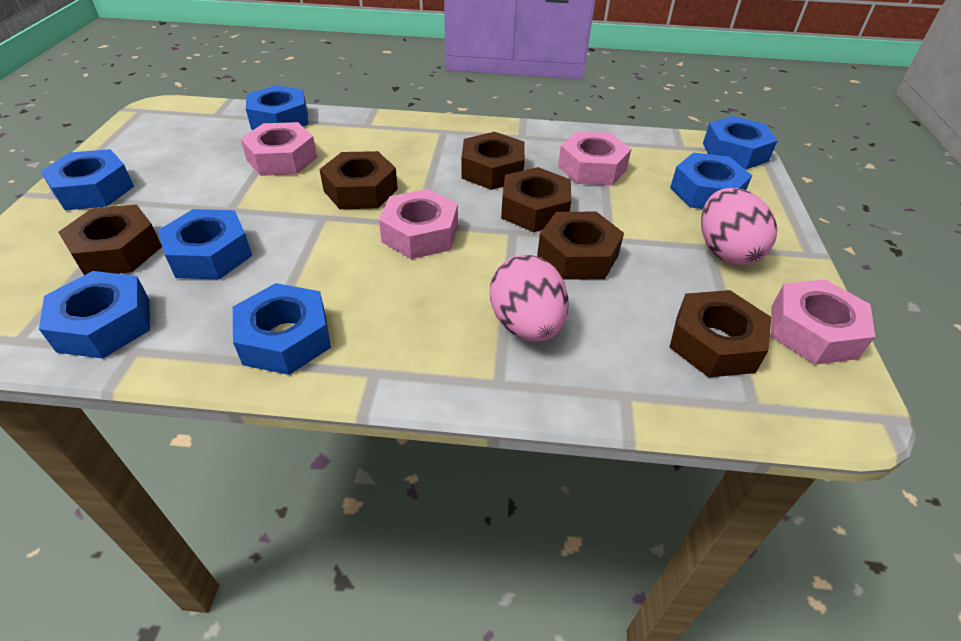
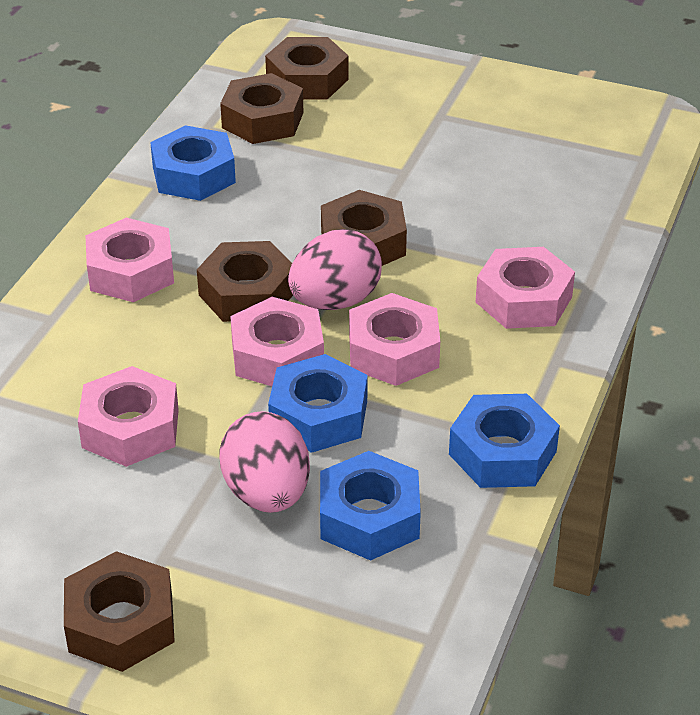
blue nut: 7 -> 4
brown nut: 6 -> 5
pink nut: 4 -> 5

